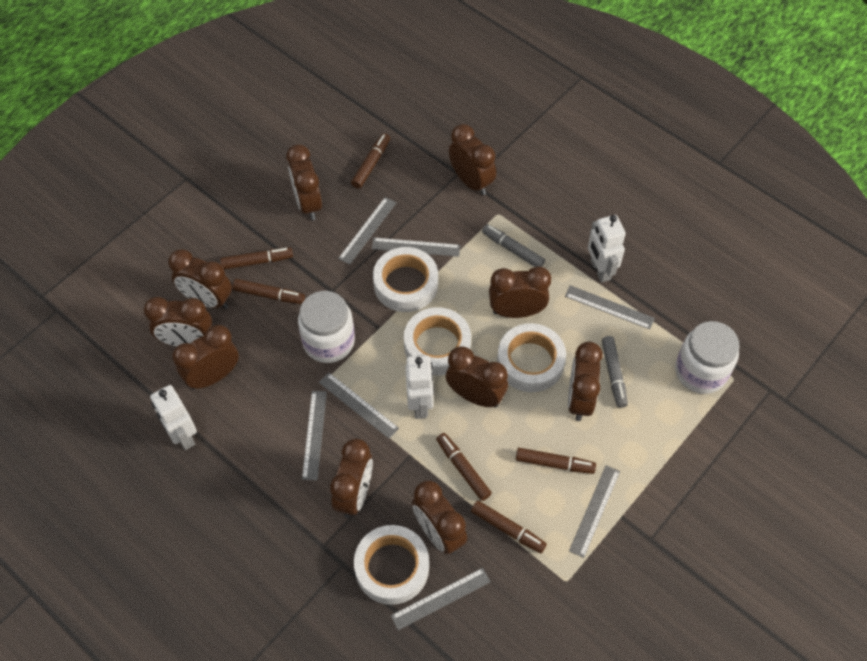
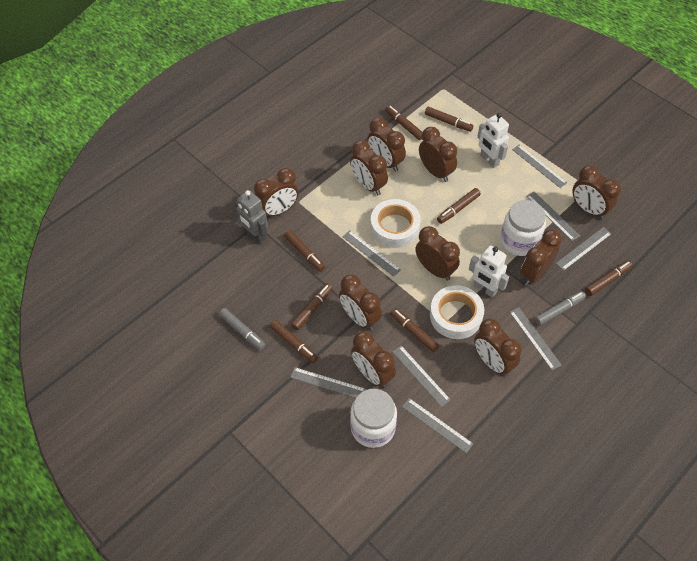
brown marker: 6 -> 8
grey robot: 0 -> 1
grey ruler: 7 -> 8
white robot: 3 -> 2
white tape: 4 -> 2

